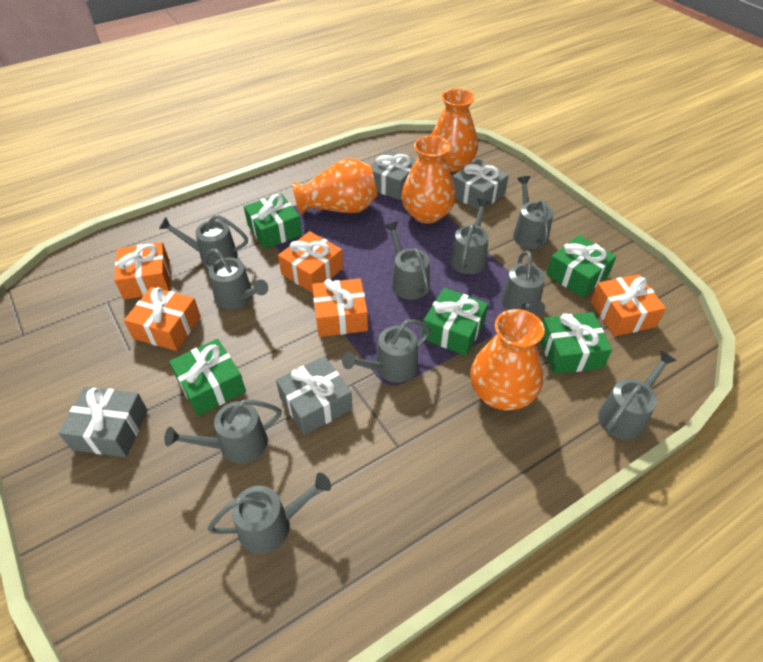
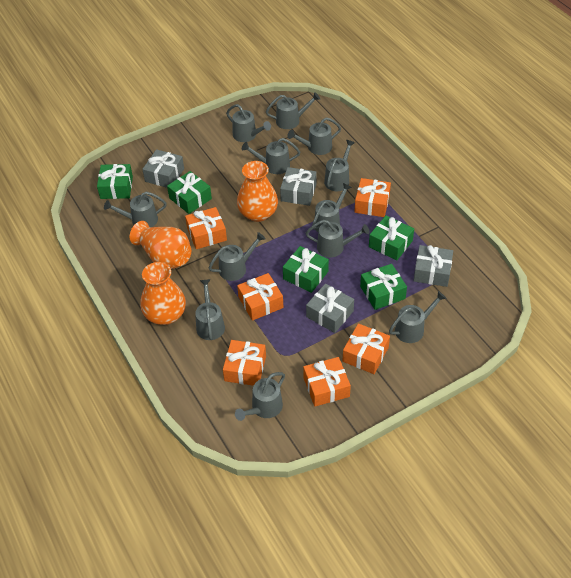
grey watering can: 10 -> 12
orange gift: 5 -> 6
orange vase: 4 -> 3

